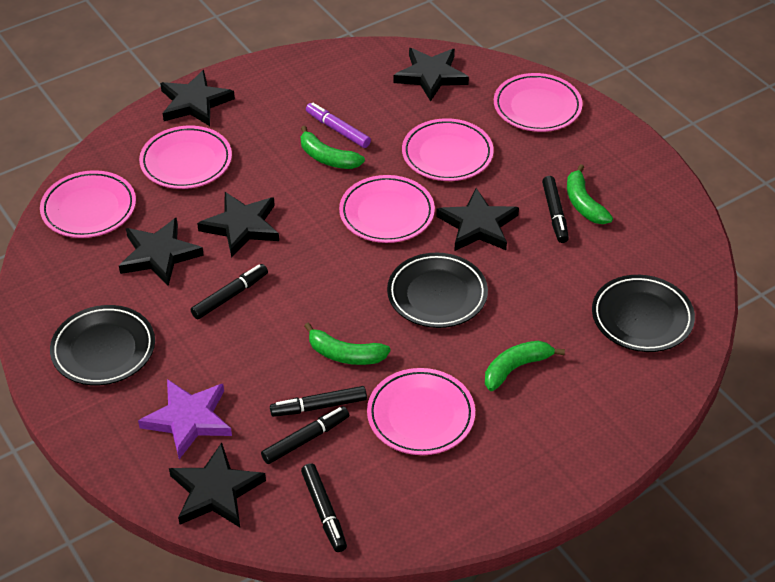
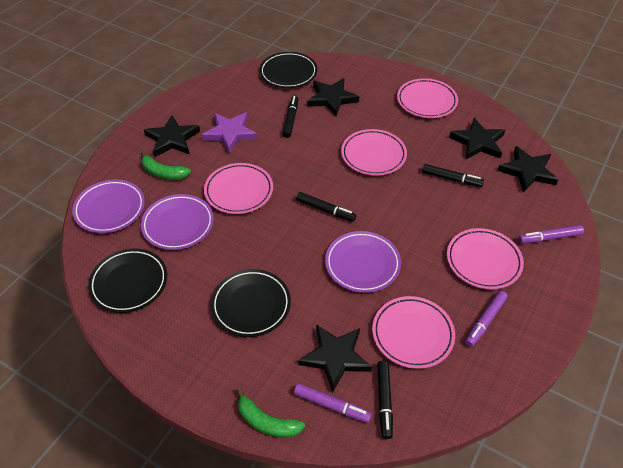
black marker: 5 -> 4
black star: 6 -> 5
green banana: 4 -> 2
pink plate: 6 -> 5
purple marker: 1 -> 3
purple plate: 0 -> 3

